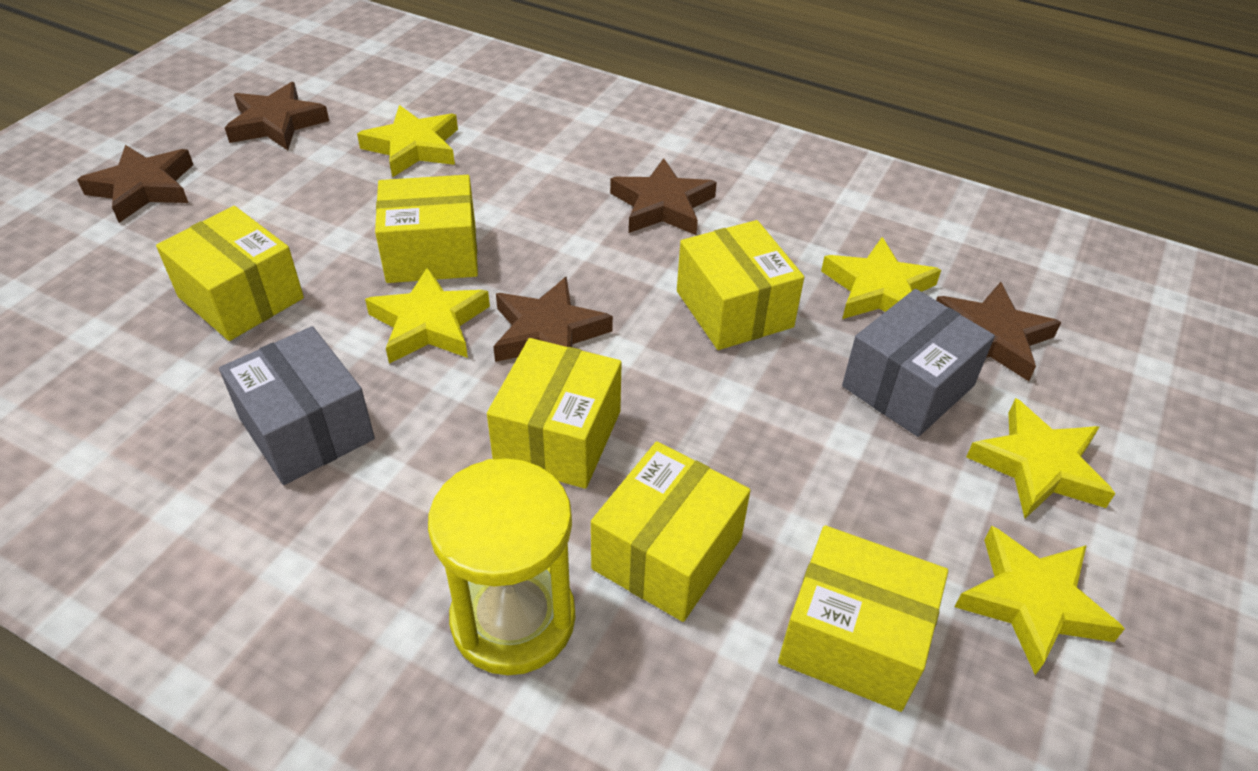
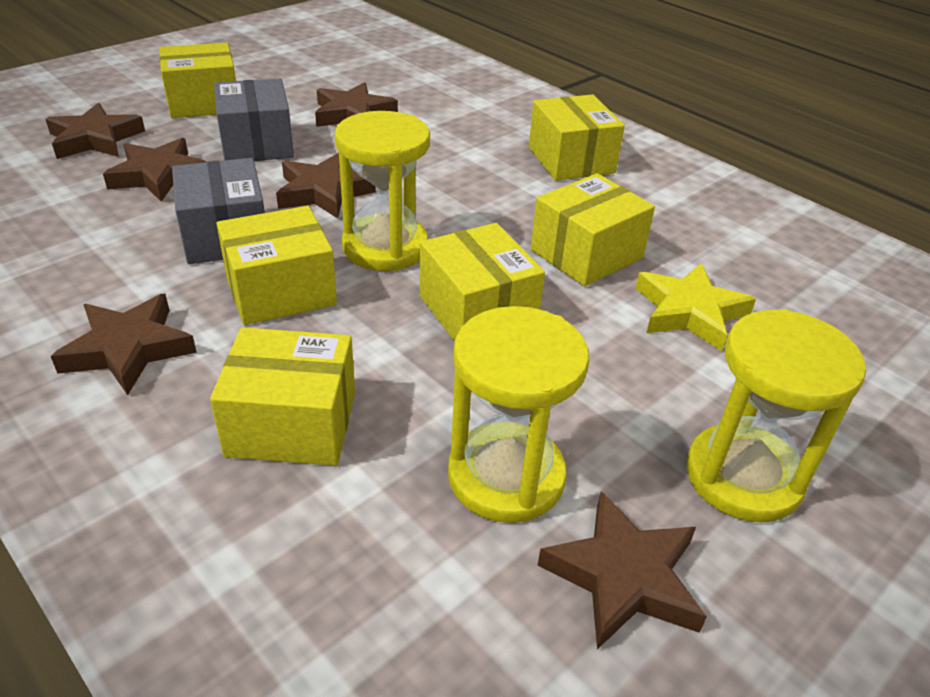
brown star: 5 -> 6
yellow hourglass: 1 -> 3
yellow star: 5 -> 1

